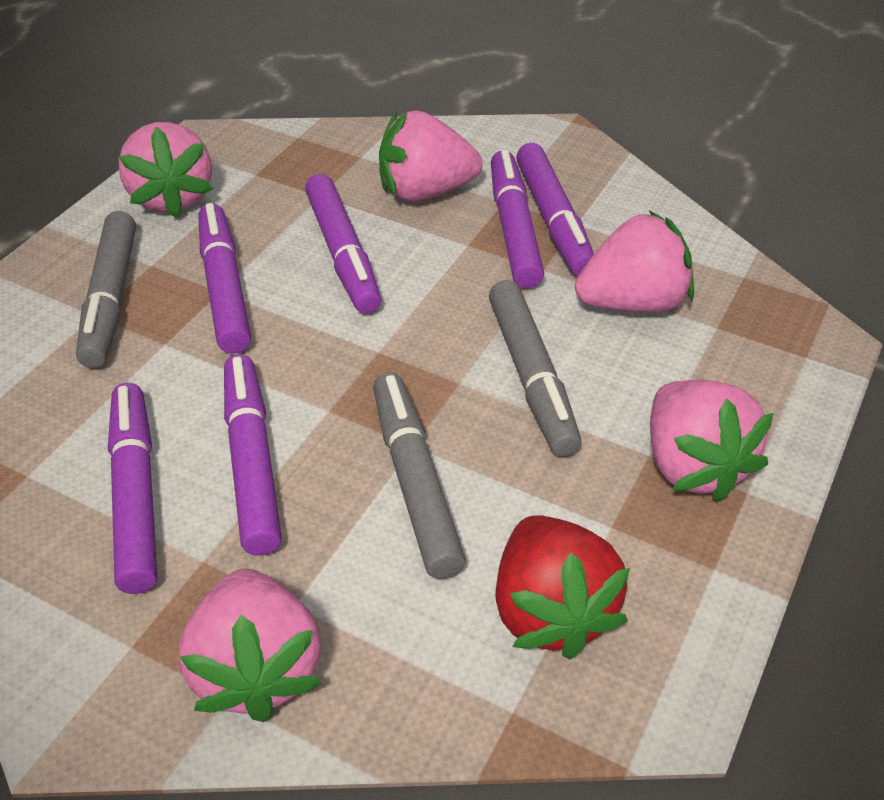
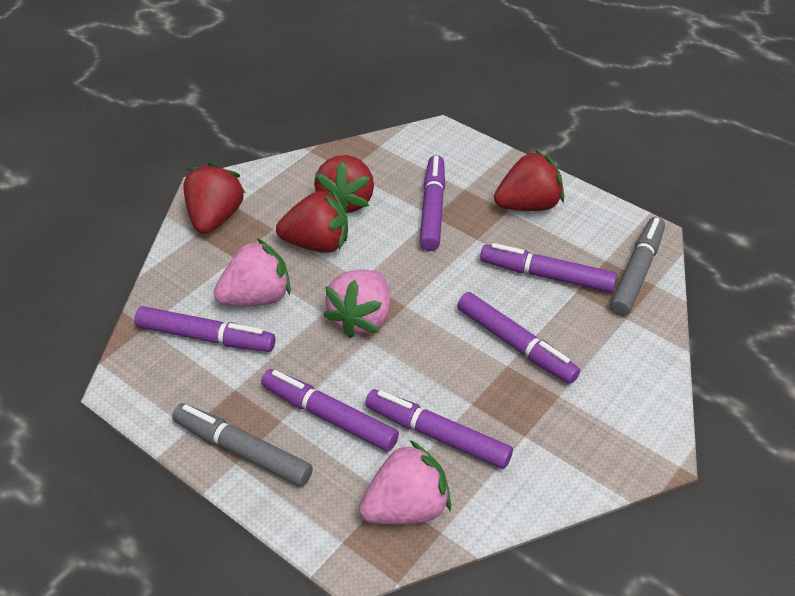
grey marker: 3 -> 2
pink strawberry: 5 -> 3
red strawberry: 1 -> 4

